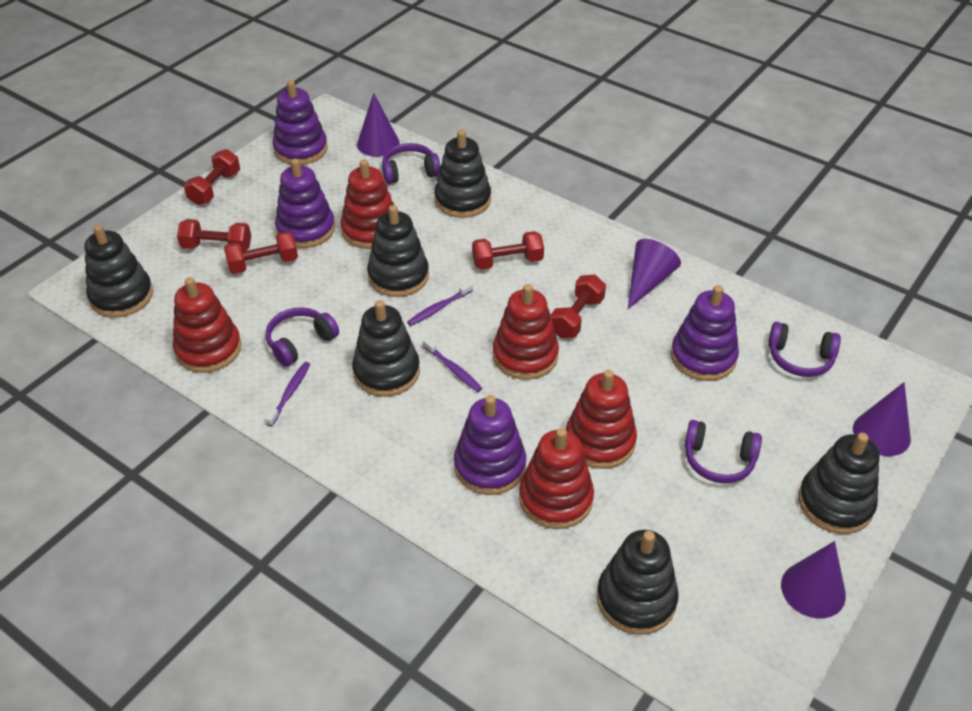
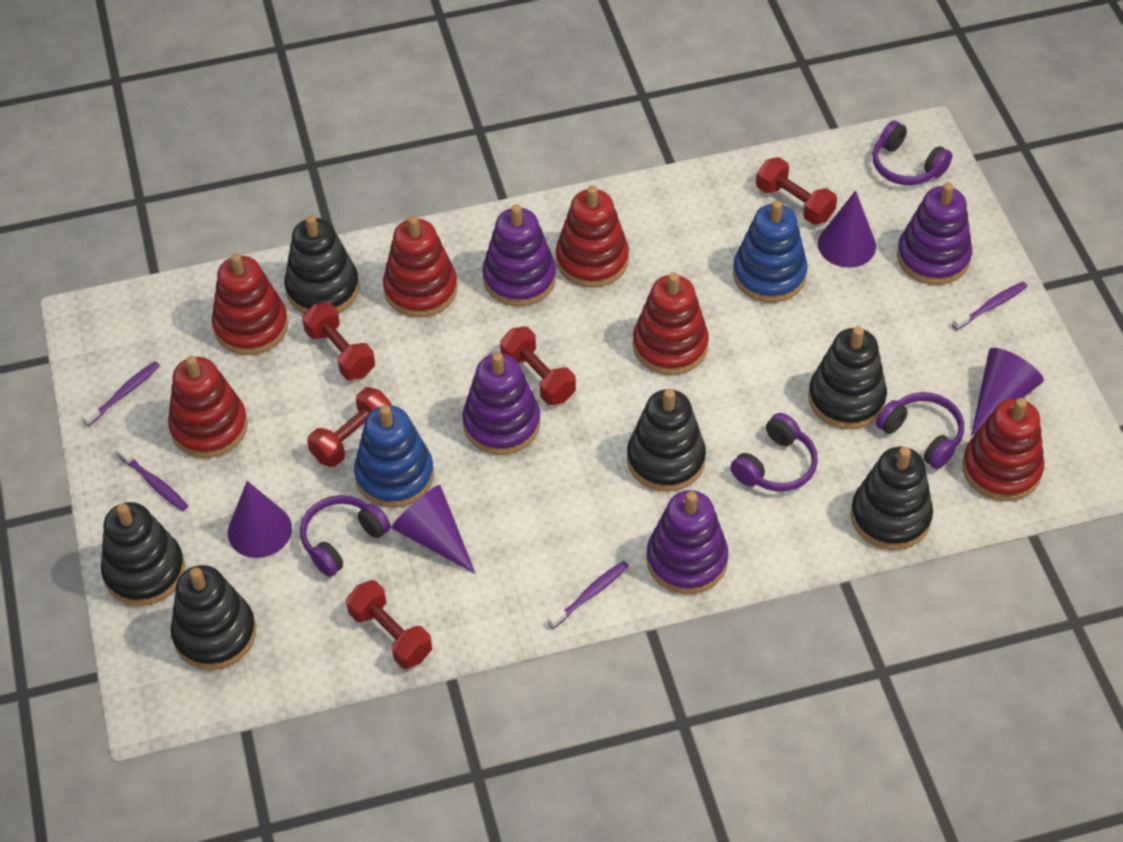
blue stacking toy: 0 -> 2
purple toothbrush: 3 -> 4
red stacking toy: 5 -> 6

